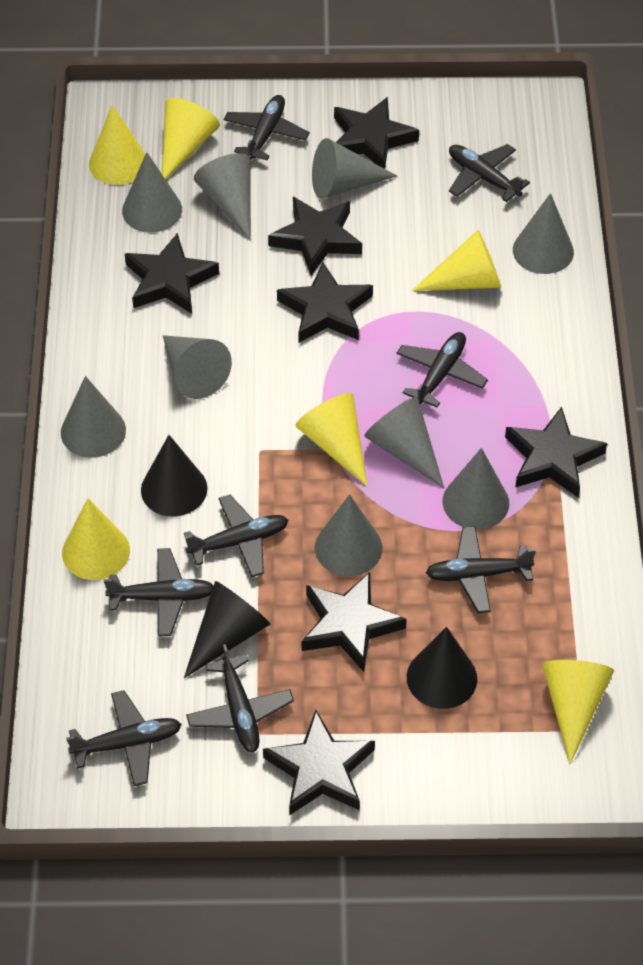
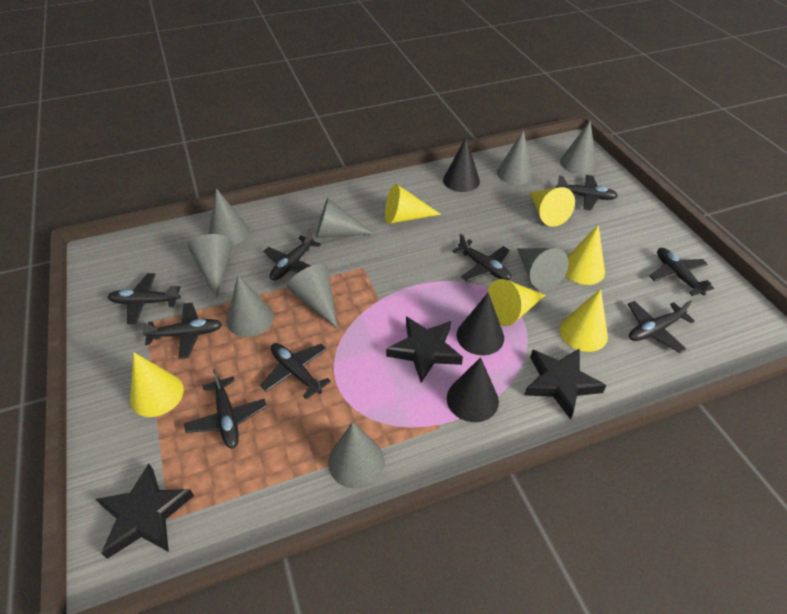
black plane: 8 -> 9
black star: 7 -> 3

